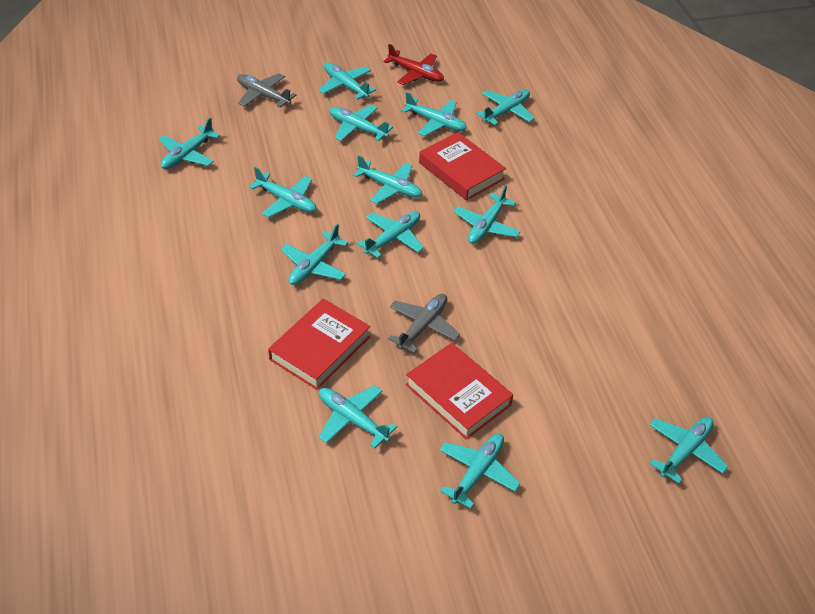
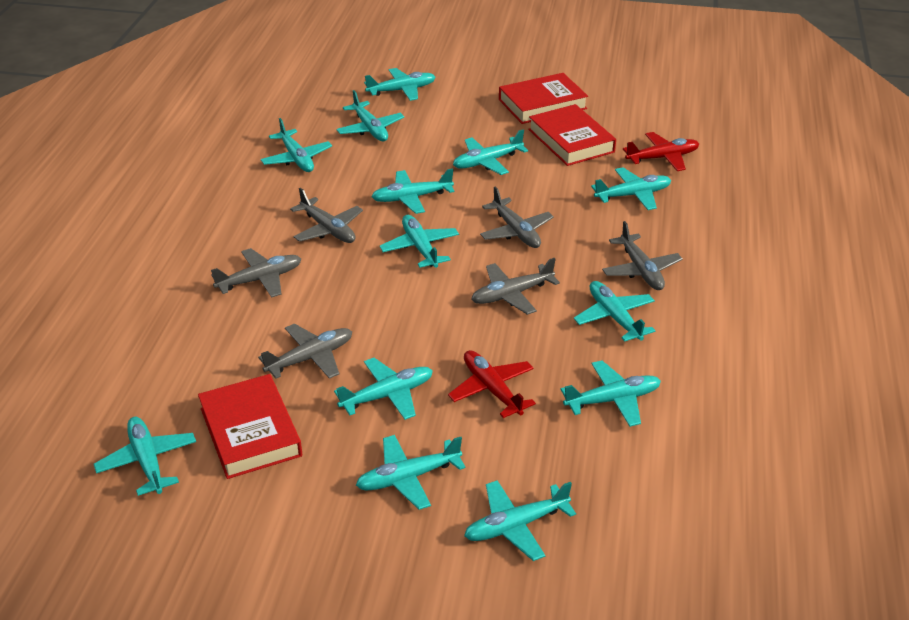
grey plane: 2 -> 6
red plane: 1 -> 2

